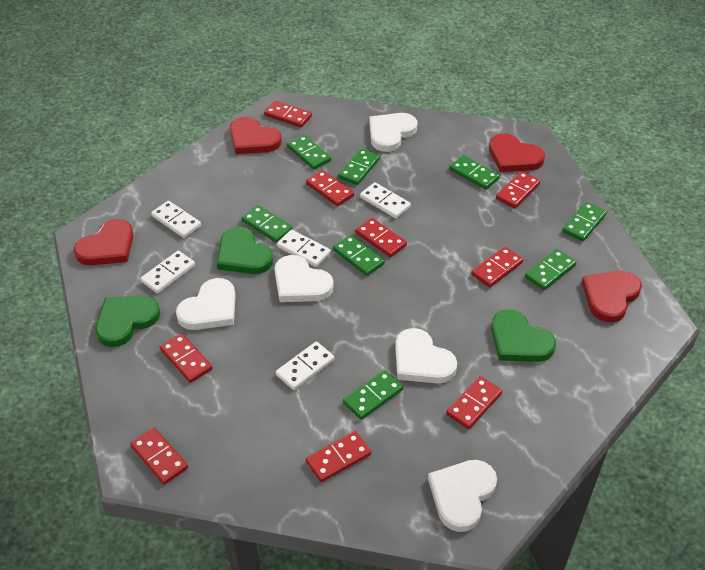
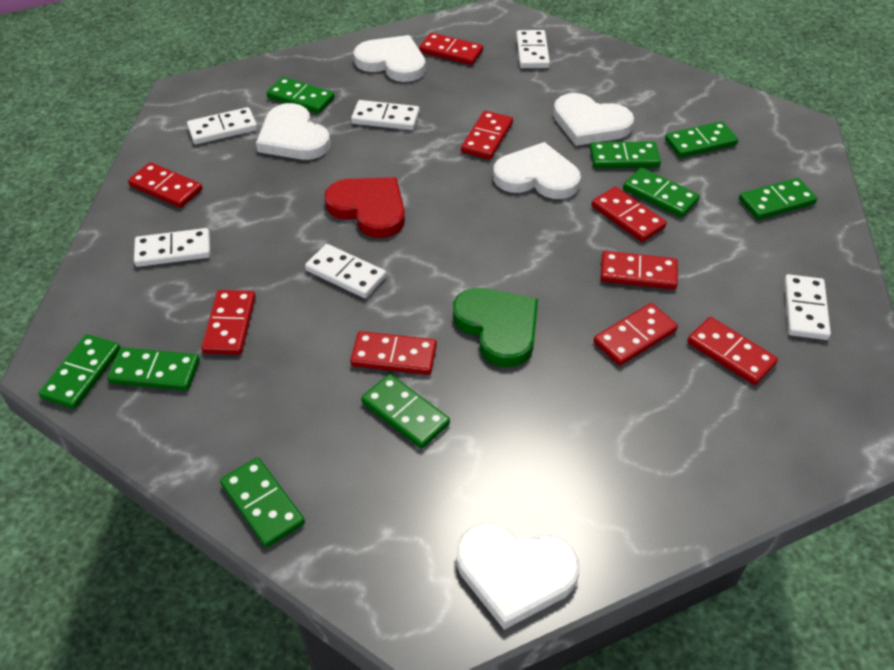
green domino: 8 -> 9
green heart: 3 -> 1
red heart: 4 -> 1
white domino: 5 -> 6

